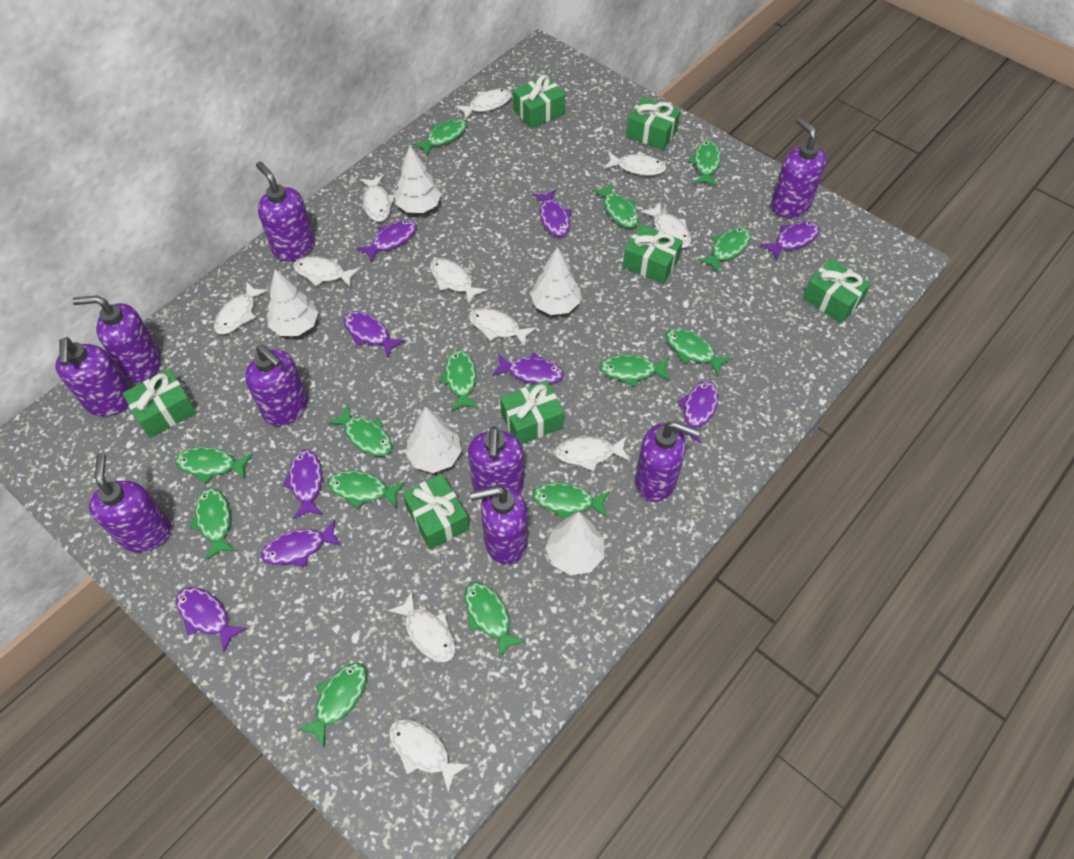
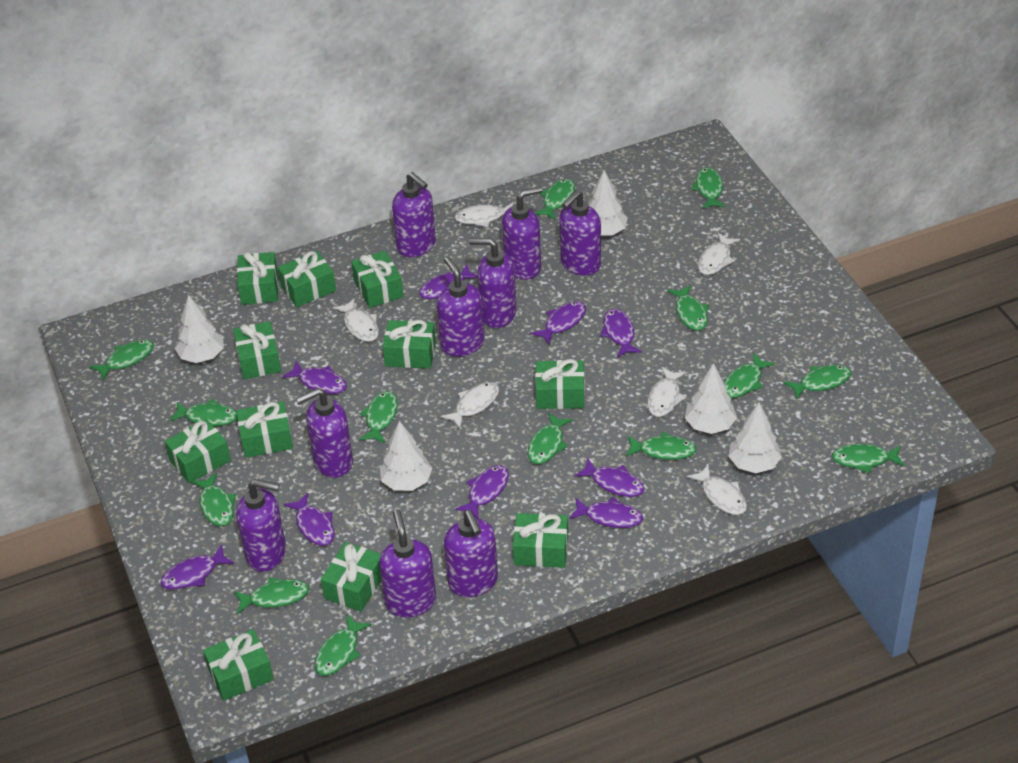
green gift: 7 -> 11
white fish: 11 -> 6

